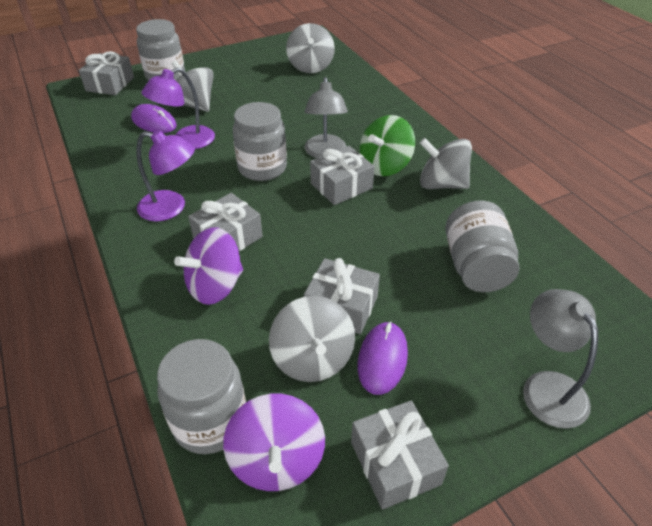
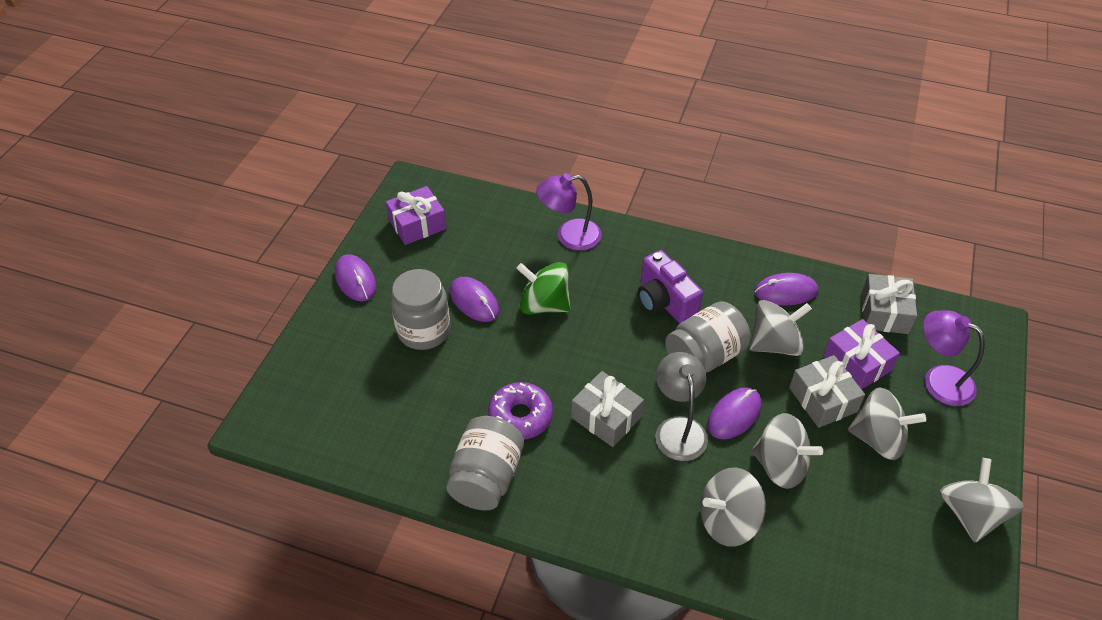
grey gift: 5 -> 3
grey jar: 4 -> 3
grey lamp: 2 -> 1
grey spinning top: 4 -> 5
purple camera: 0 -> 1
purple donut: 0 -> 1
purple gift: 0 -> 2
purple mouse: 2 -> 4
purple spinning top: 2 -> 0

